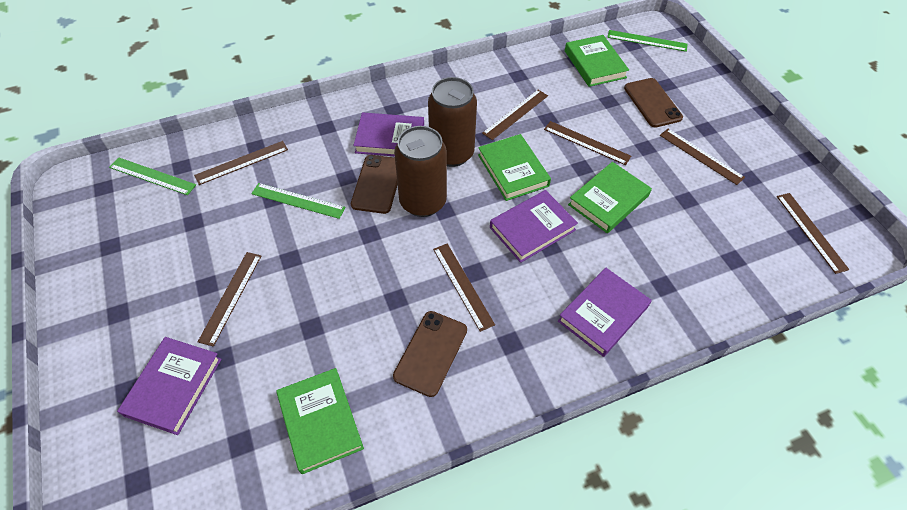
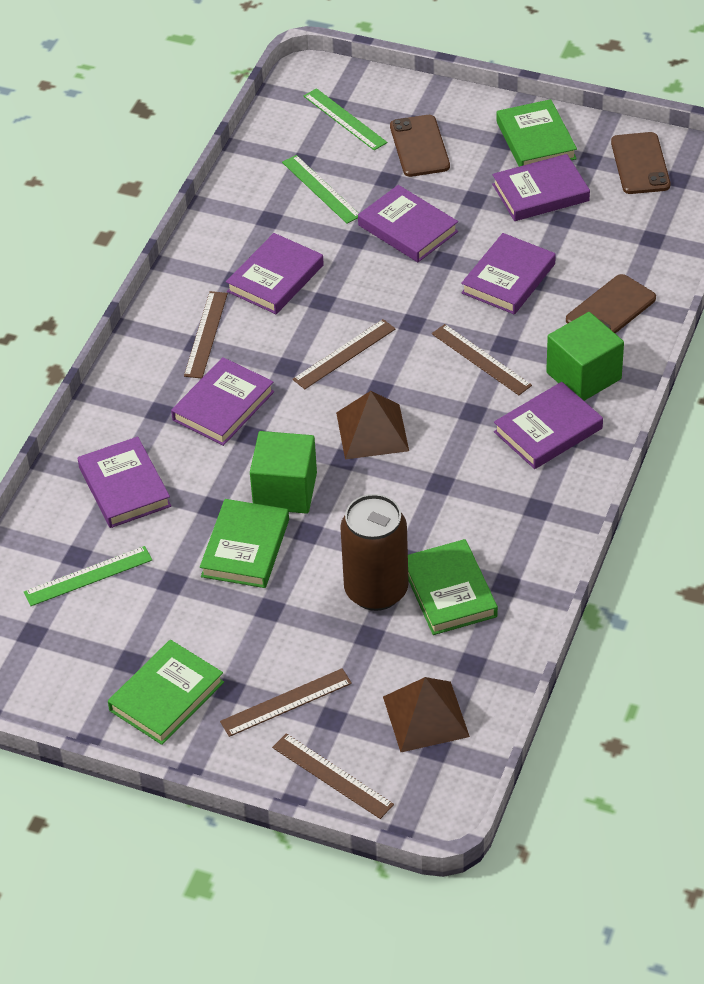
brown can: 2 -> 1
brown pyramid: 0 -> 2
brown ruler: 7 -> 5
green cube: 0 -> 2
purple book: 4 -> 7

